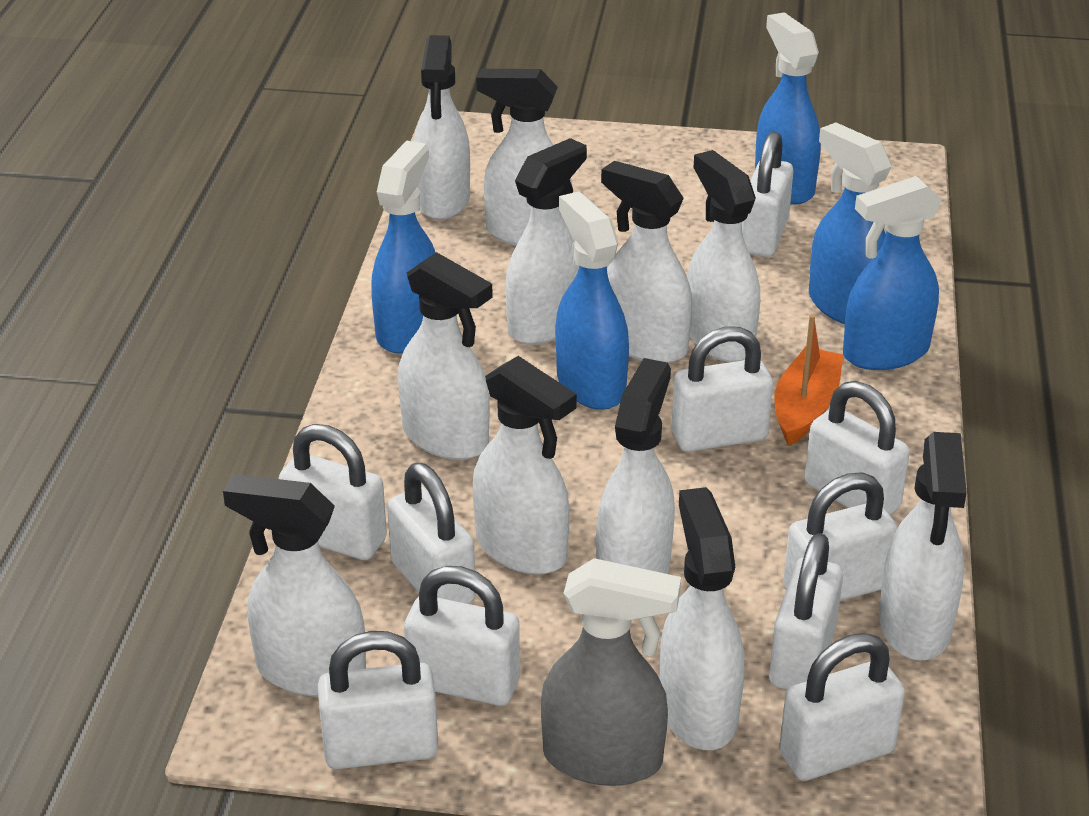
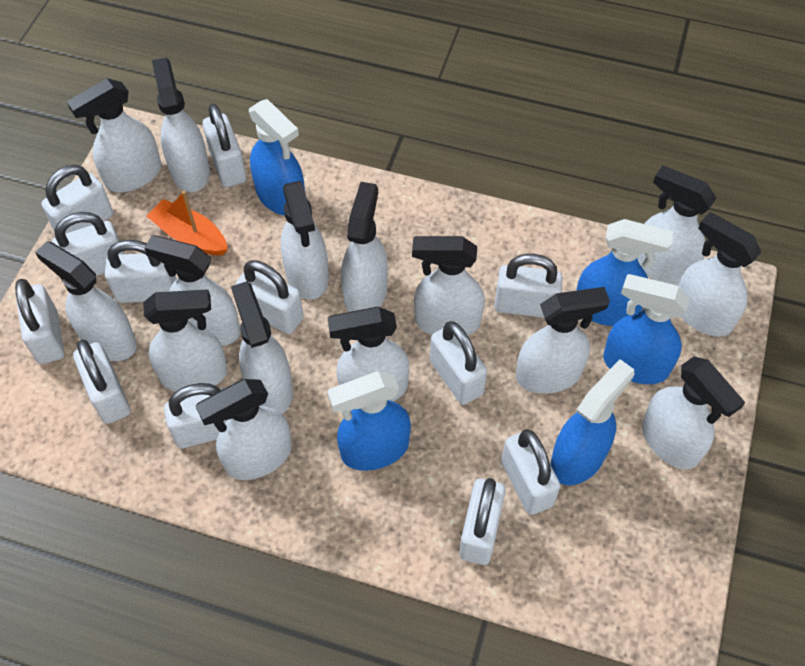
grey spray bottle: 1 -> 0
white padlock: 10 -> 12
white spray bottle: 11 -> 15

